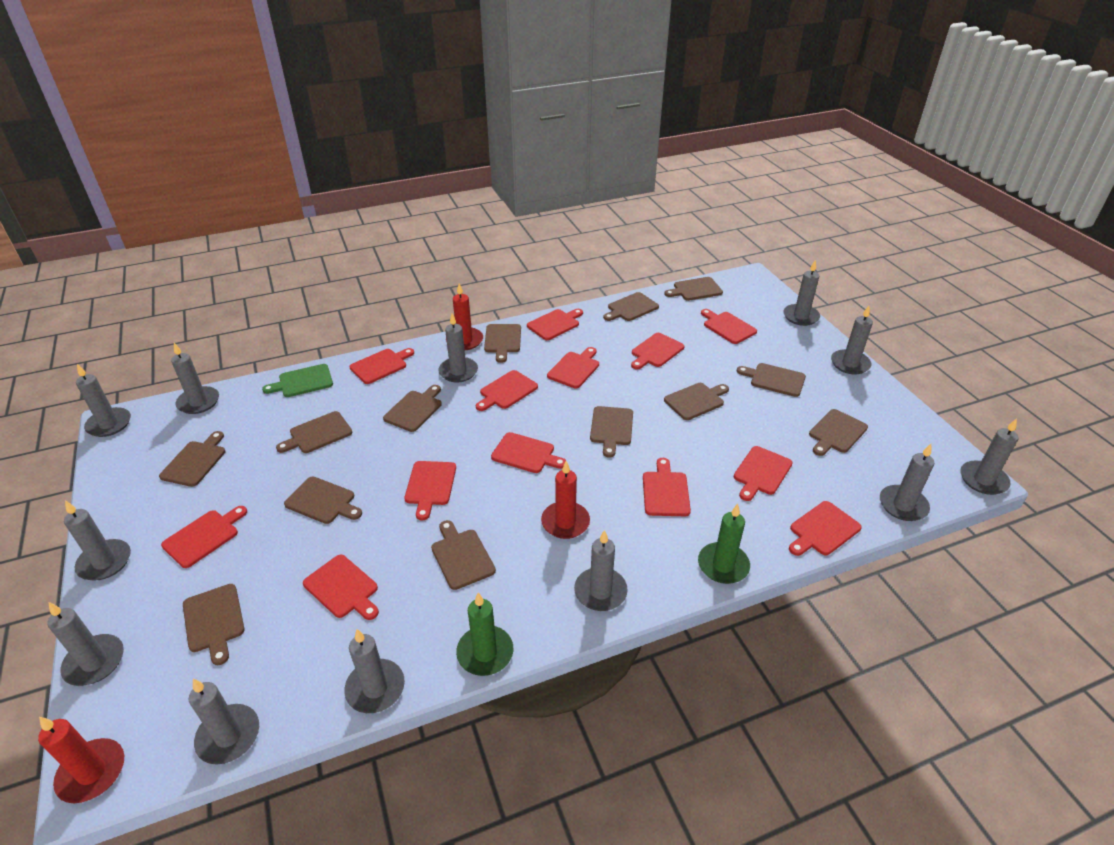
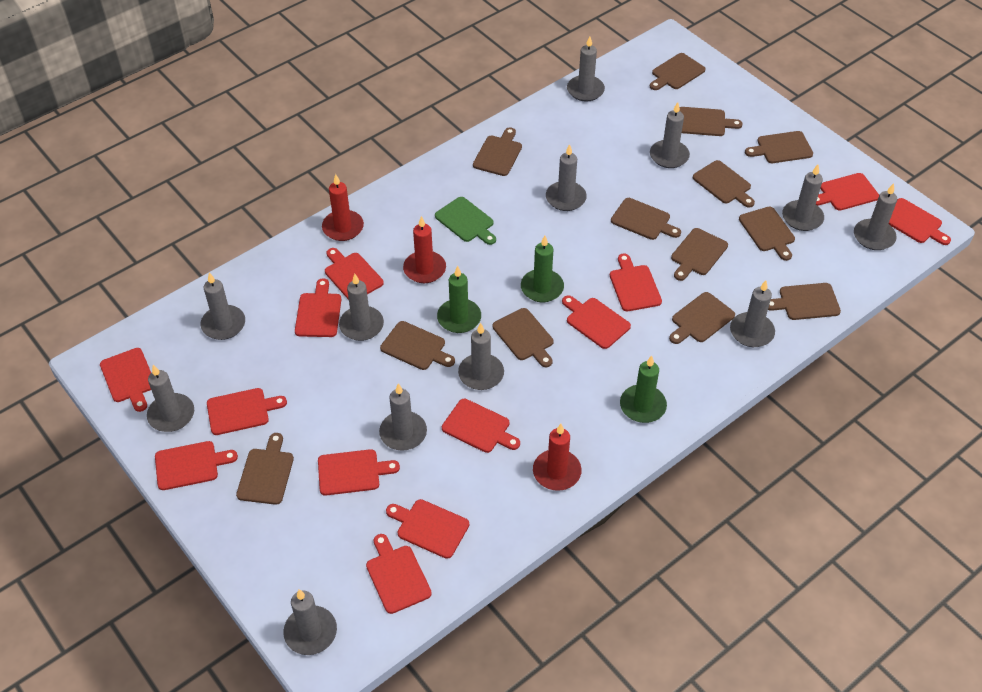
green candle: 2 -> 3

